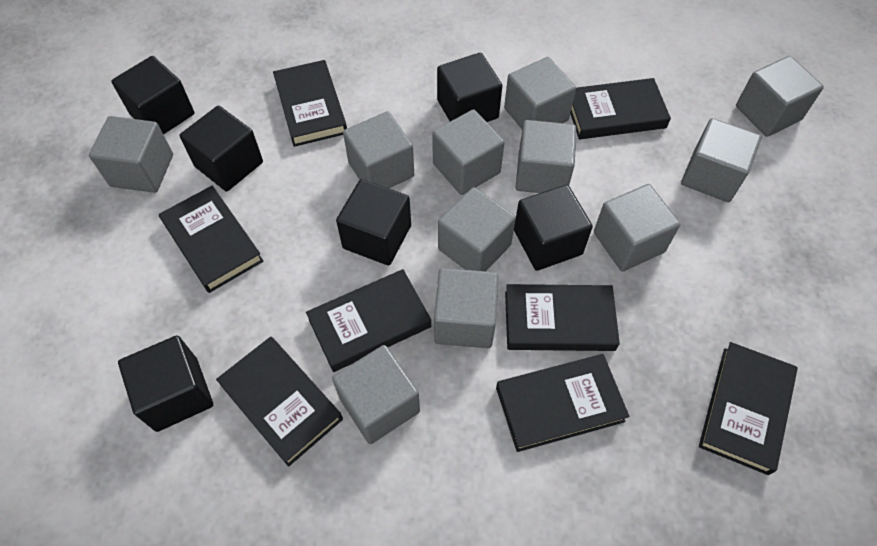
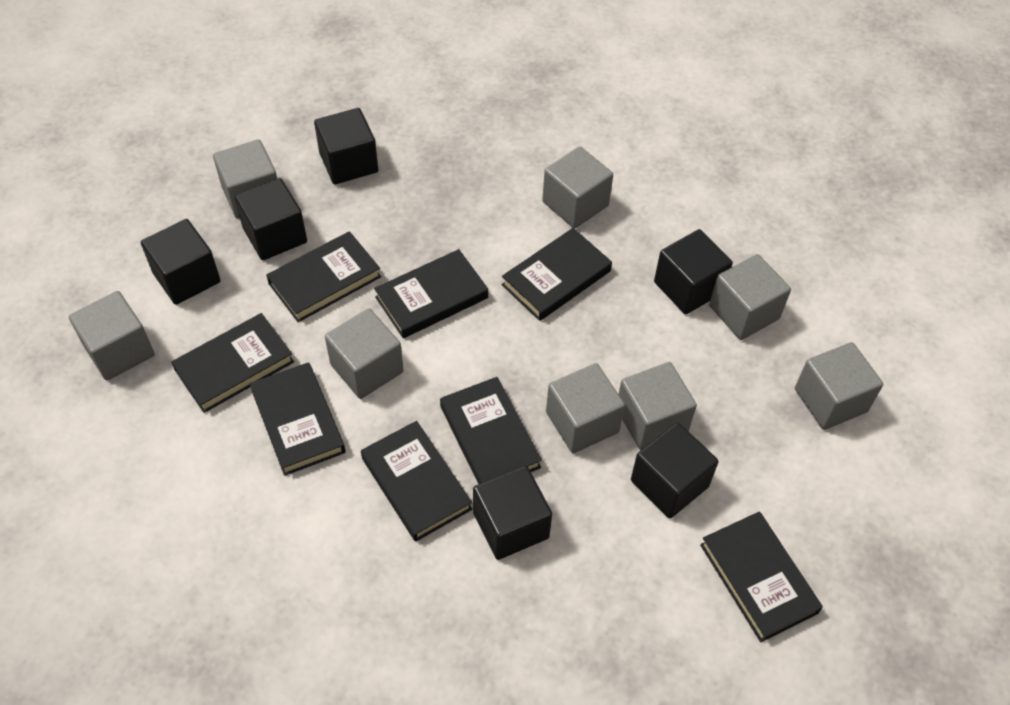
grey cube: 11 -> 8

